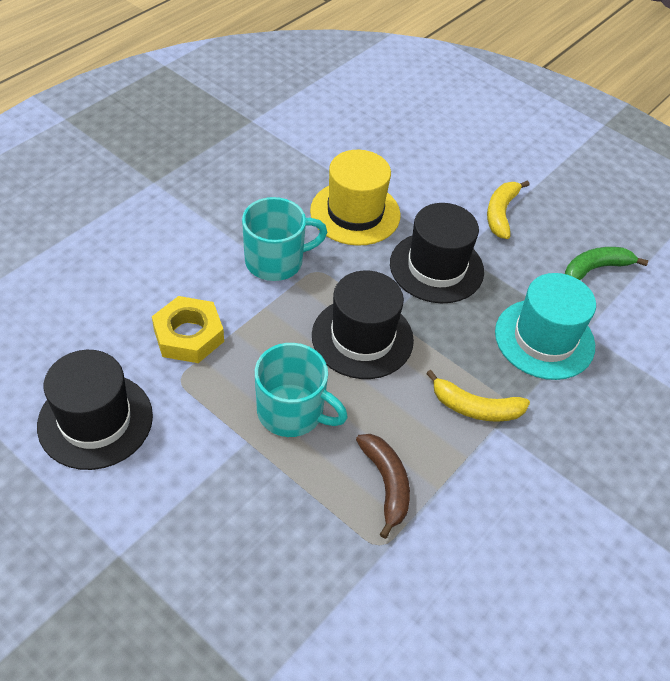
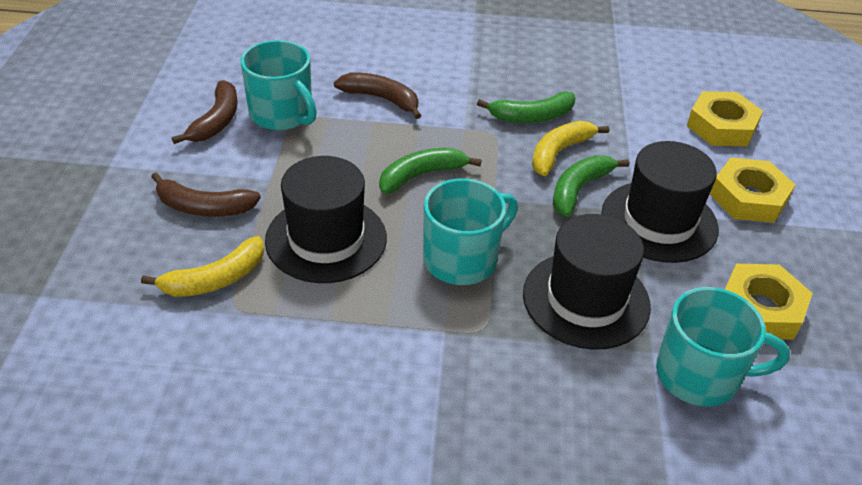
brown banana: 1 -> 3
green banana: 1 -> 3
turquoise hat: 1 -> 0
turquoise mug: 2 -> 3
yellow hat: 1 -> 0
yellow nut: 1 -> 3

